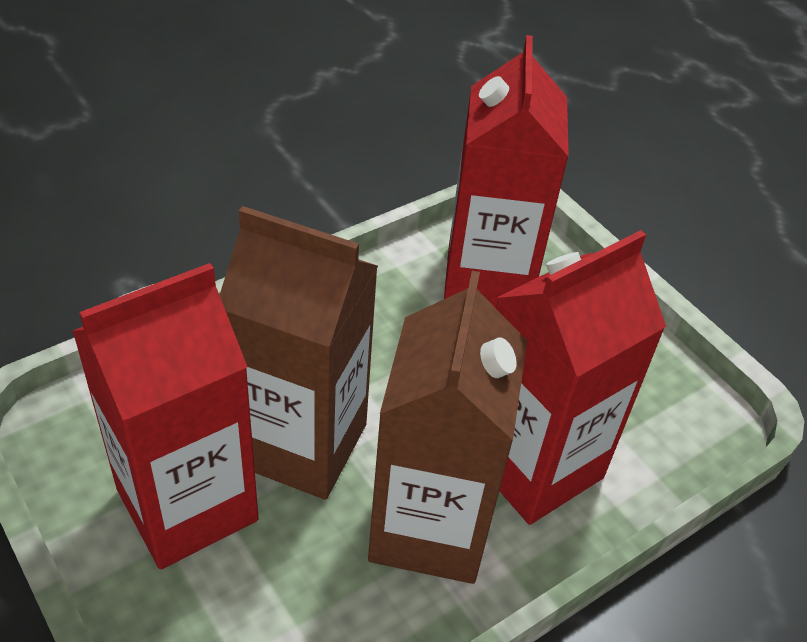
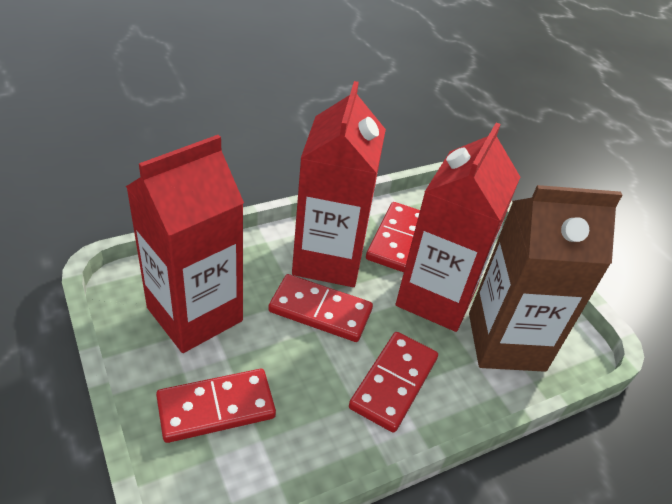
brown carton: 2 -> 1
red domino: 0 -> 4

